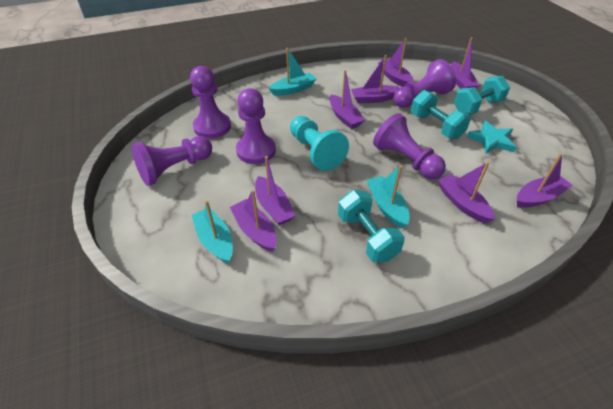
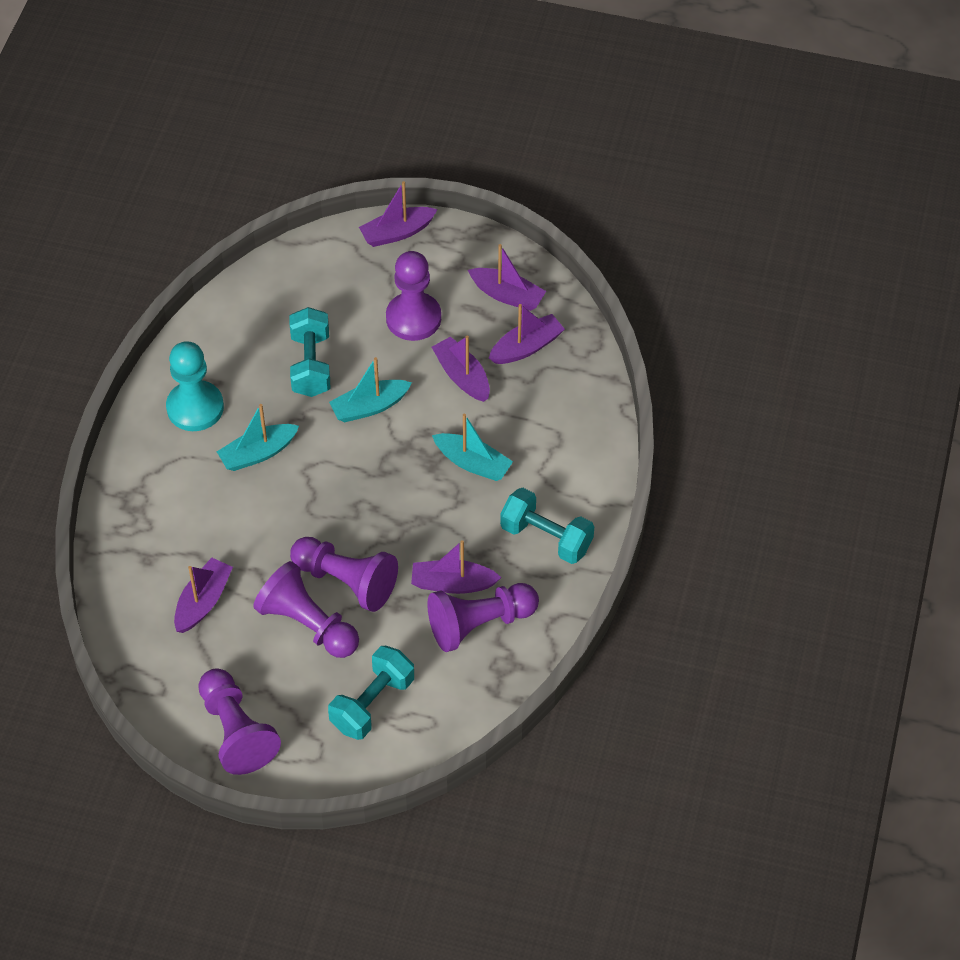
purple boat: 8 -> 6
turquoise star: 1 -> 0

